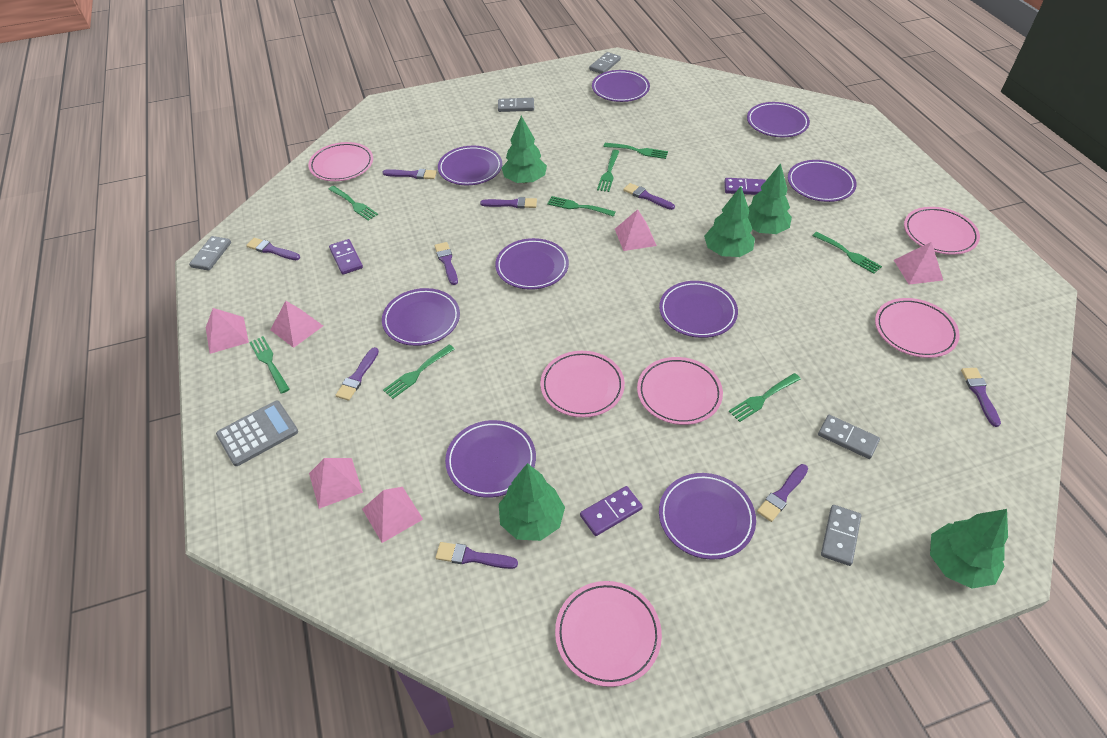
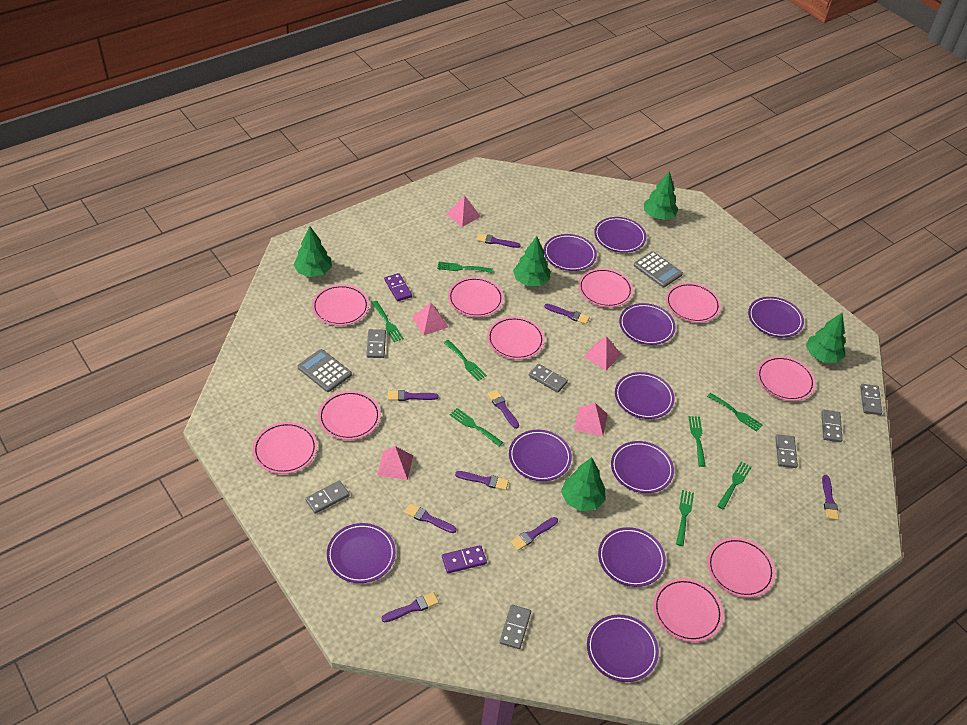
grey calculator: 1 -> 2
grey domino: 5 -> 7
pink plate: 6 -> 10
pink pyramid: 6 -> 5
purple domino: 3 -> 2
purple plate: 9 -> 10

